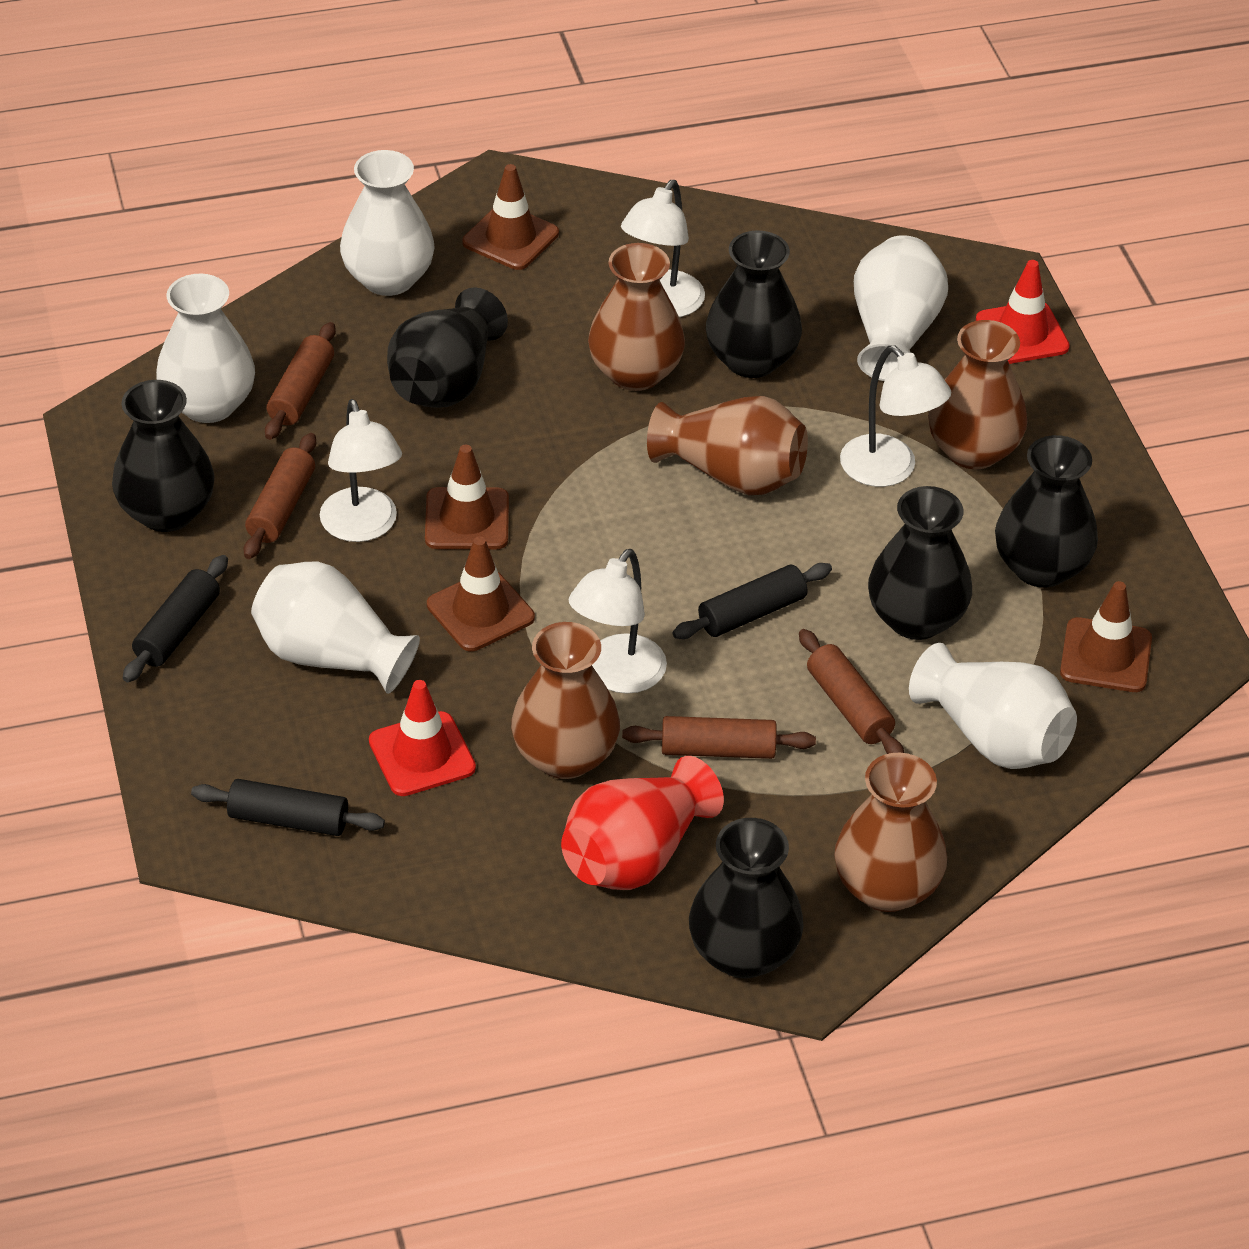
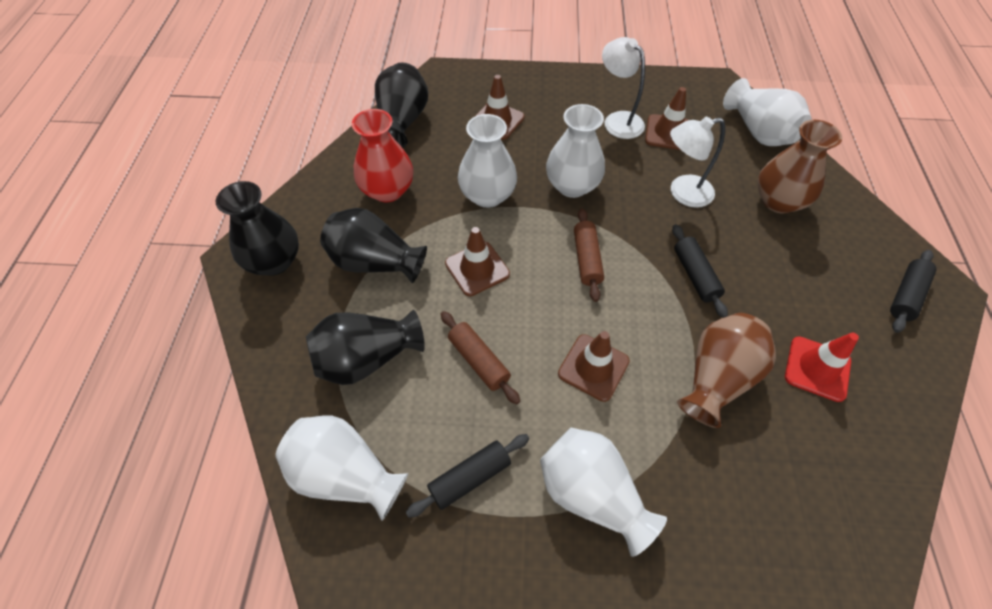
black vase: 6 -> 4
brown rolling pin: 4 -> 2
brown vase: 5 -> 2
red traffic cone: 2 -> 1
white lamp: 4 -> 2

